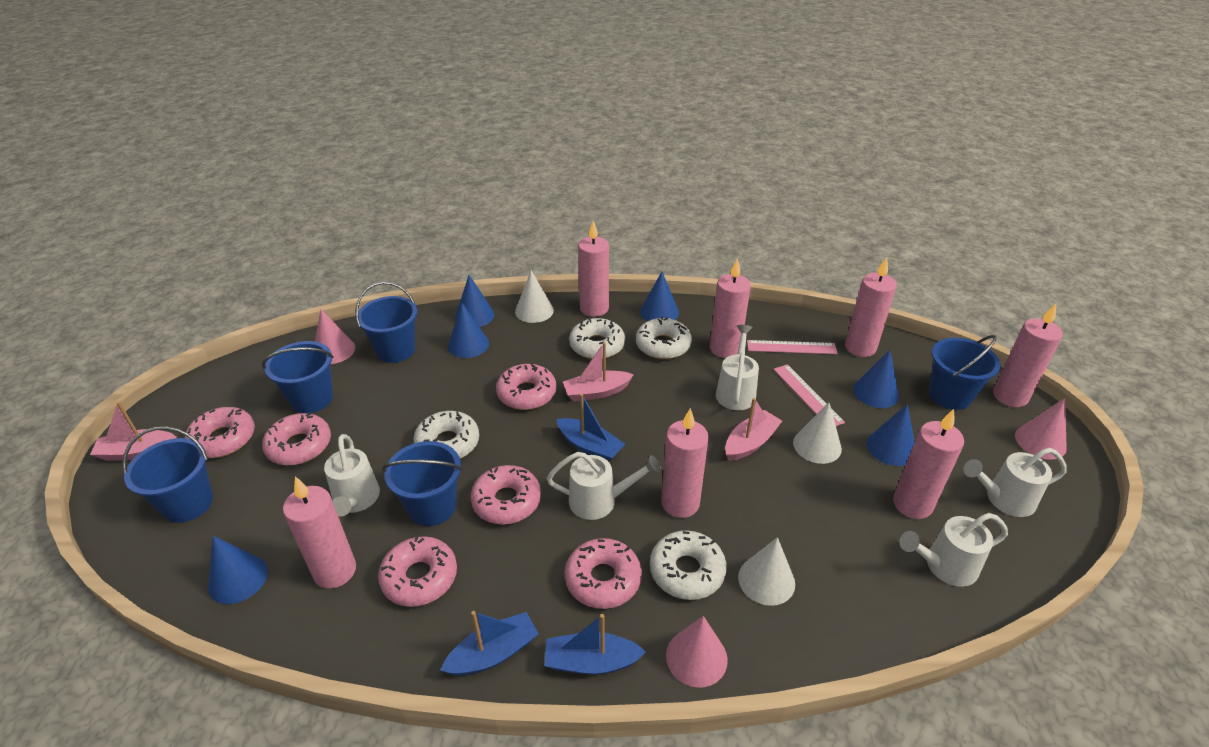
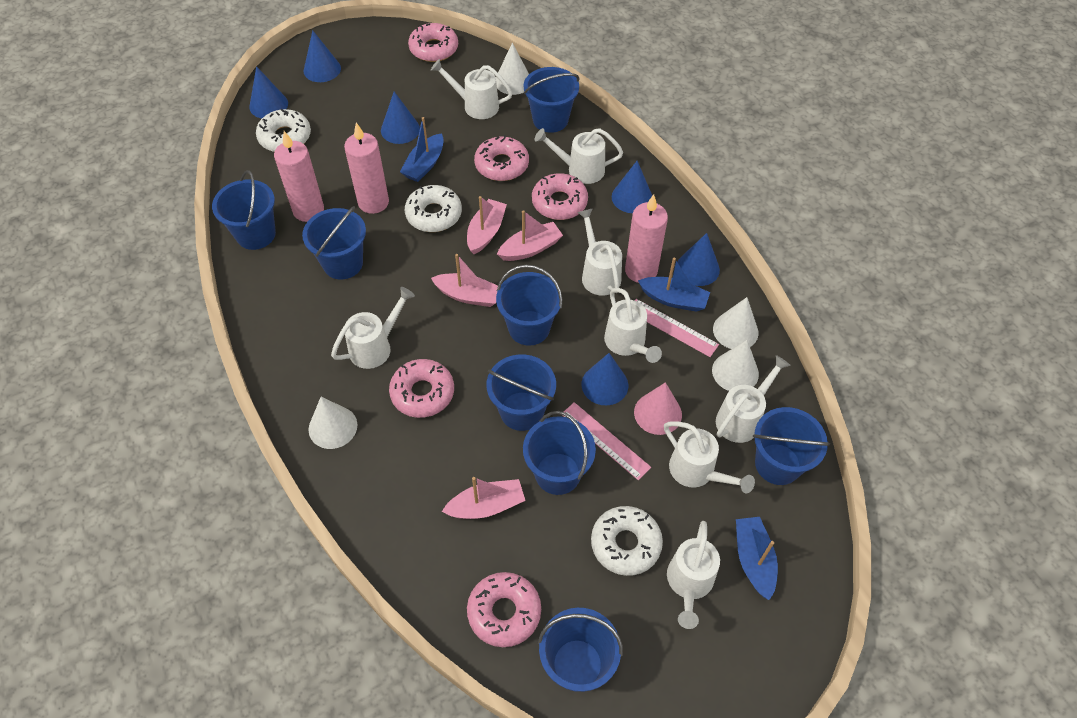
blue bucket: 5 -> 8
pink boat: 3 -> 4
pink candle: 7 -> 3
pink cone: 3 -> 1
pink donut: 6 -> 5
white cone: 3 -> 4
white donut: 4 -> 3
white watering can: 5 -> 8

